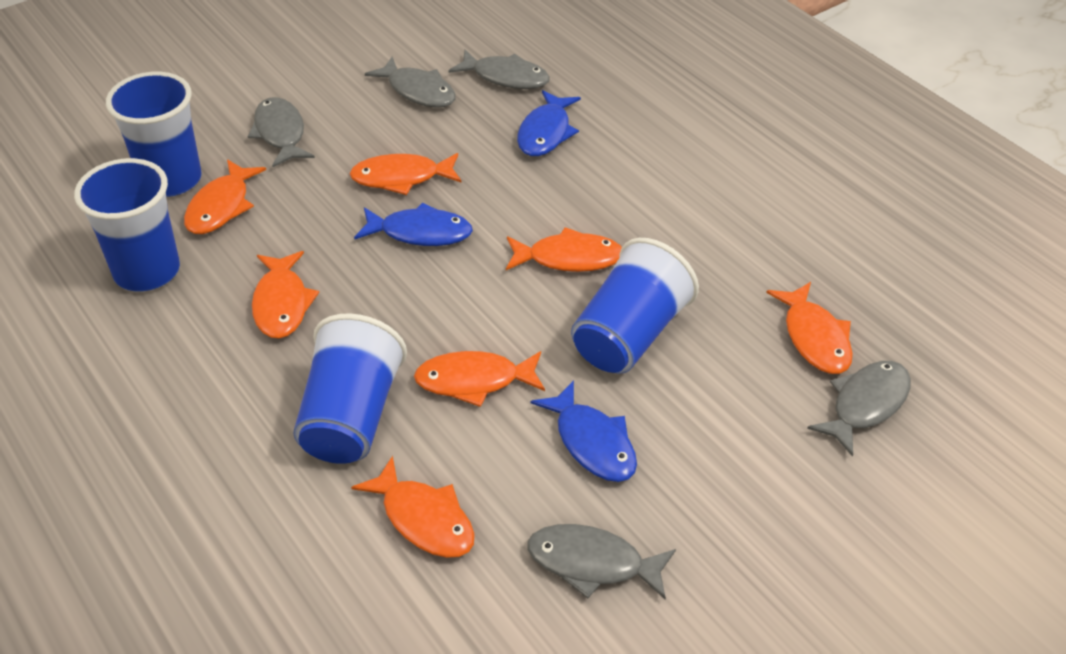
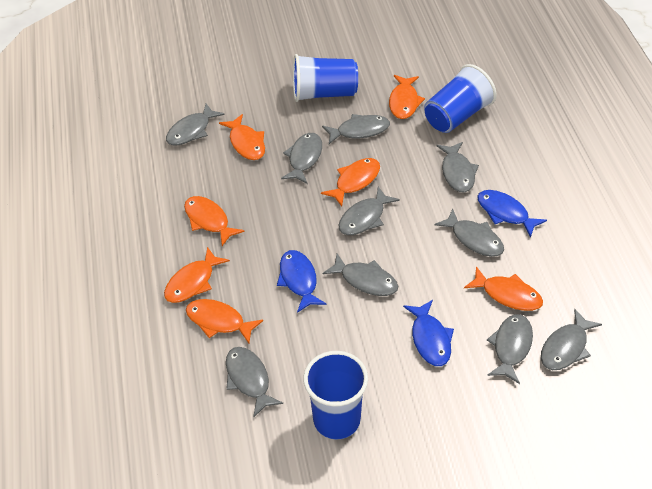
blue cup: 4 -> 3
grey fish: 5 -> 10

